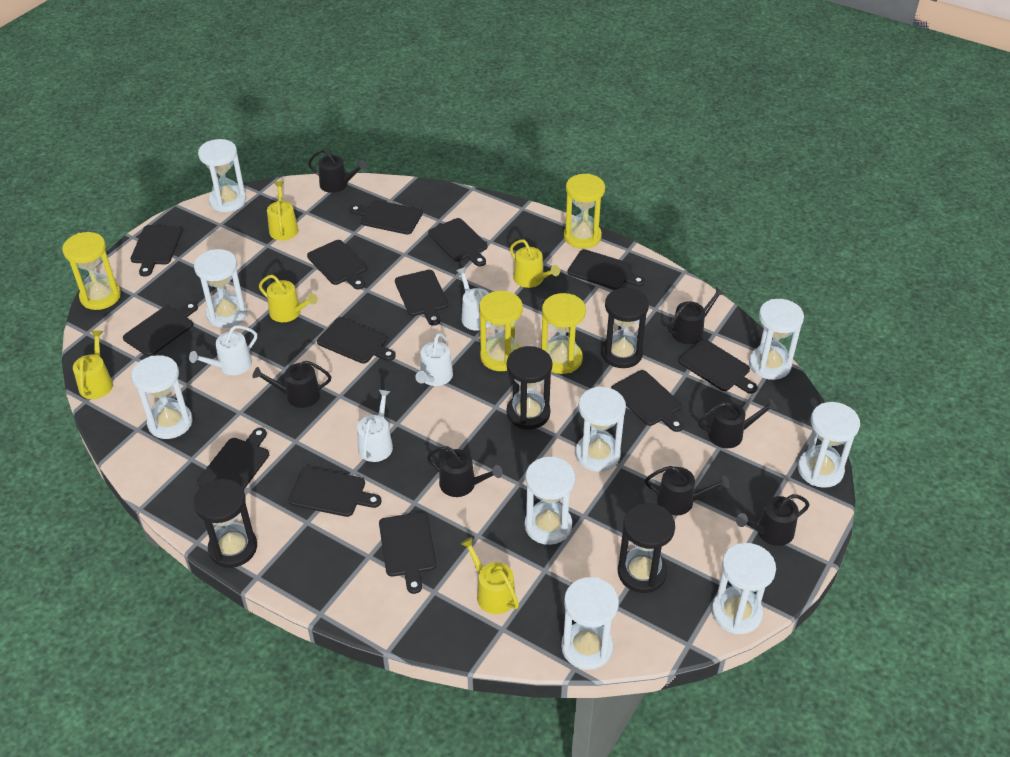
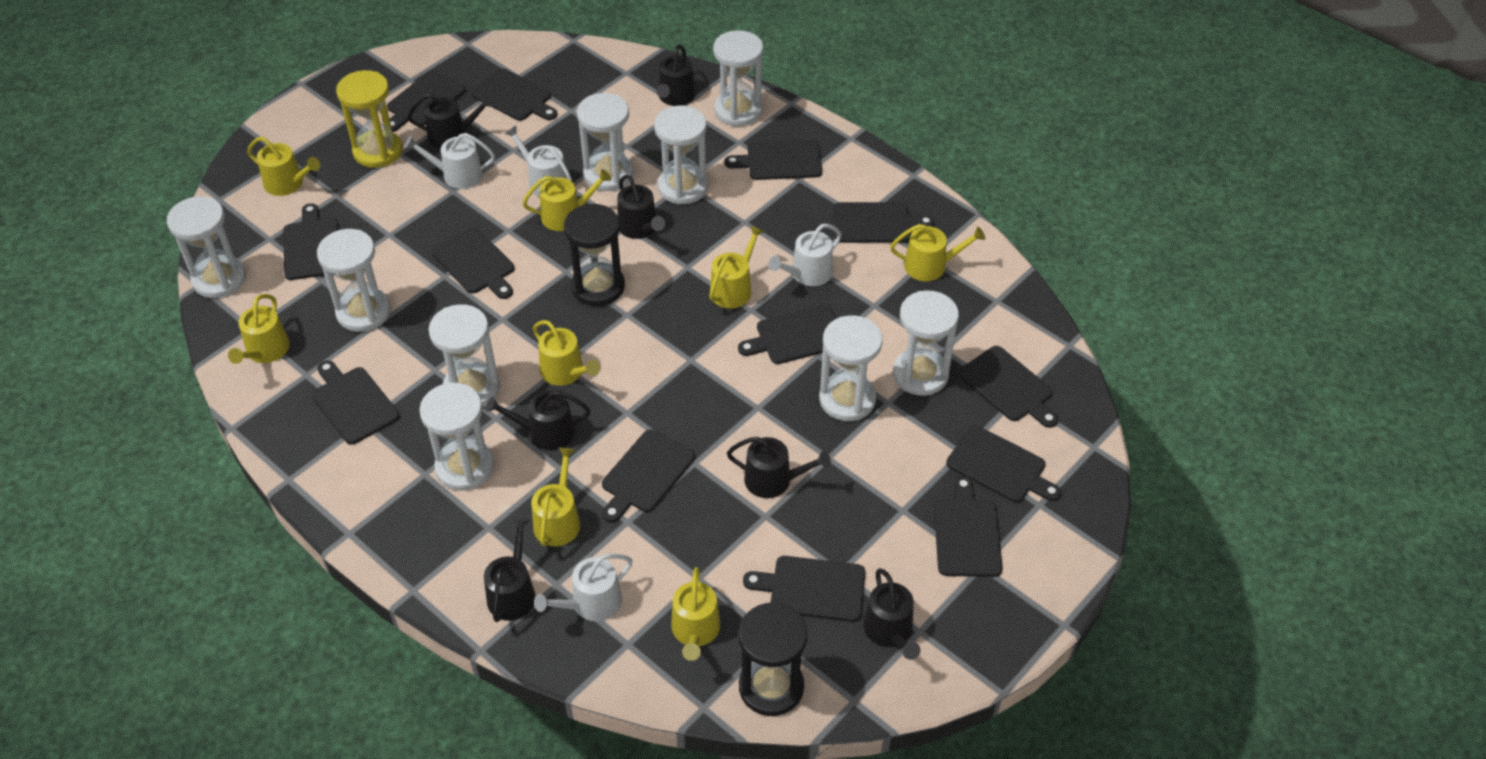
black hourglass: 4 -> 2
yellow hourglass: 4 -> 1
yellow watering can: 5 -> 8

